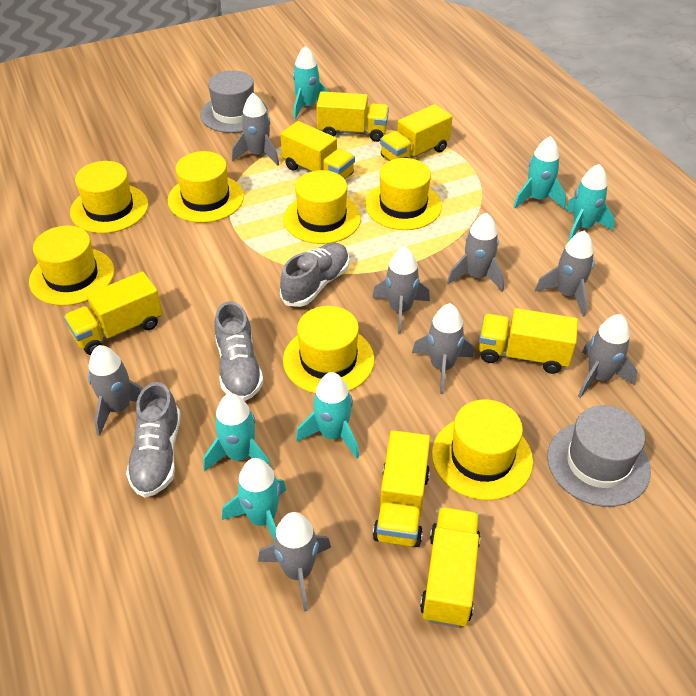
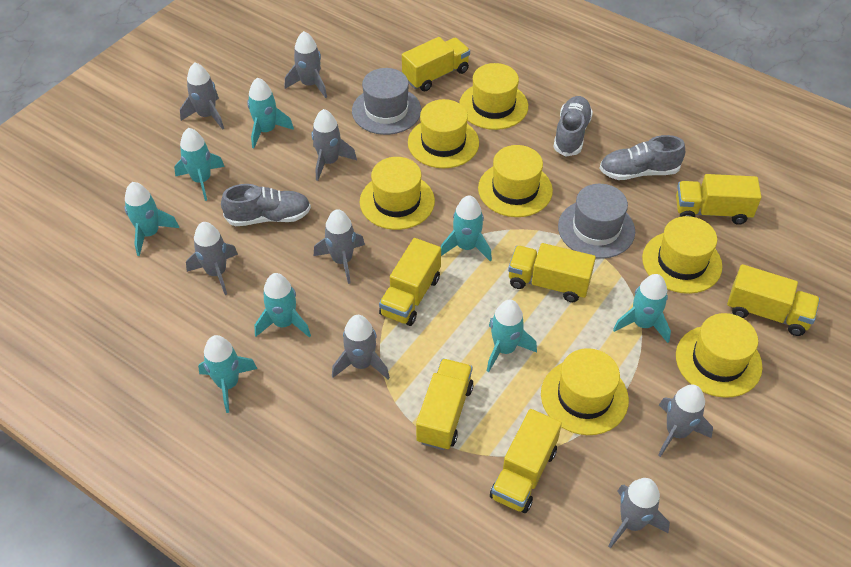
turquoise rocket: 6 -> 8

